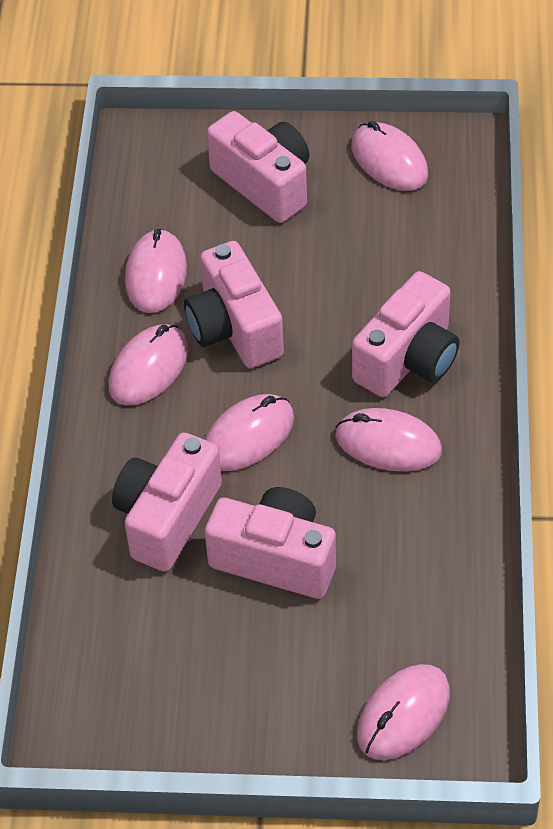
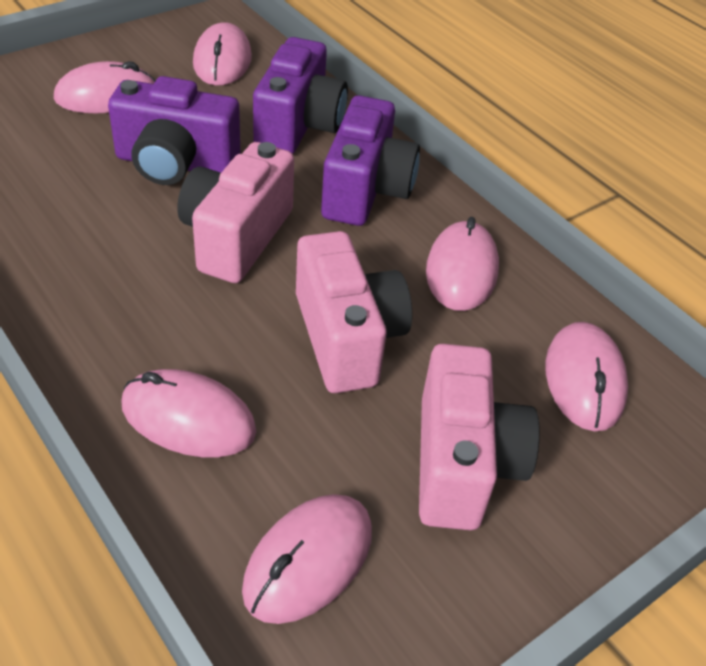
pink camera: 5 -> 3
purple camera: 0 -> 3

